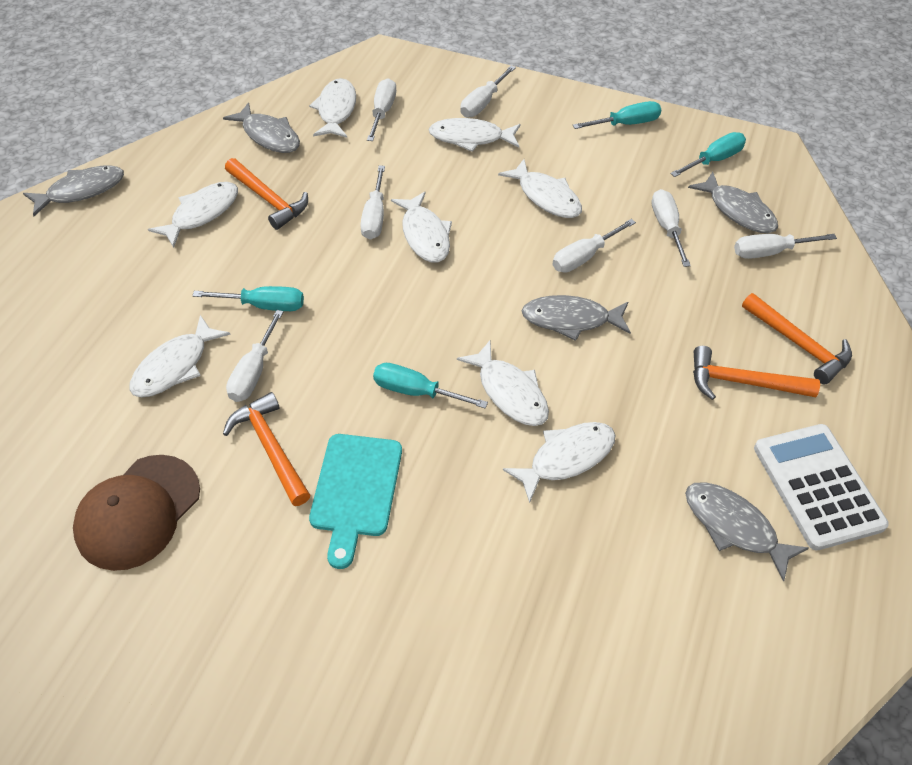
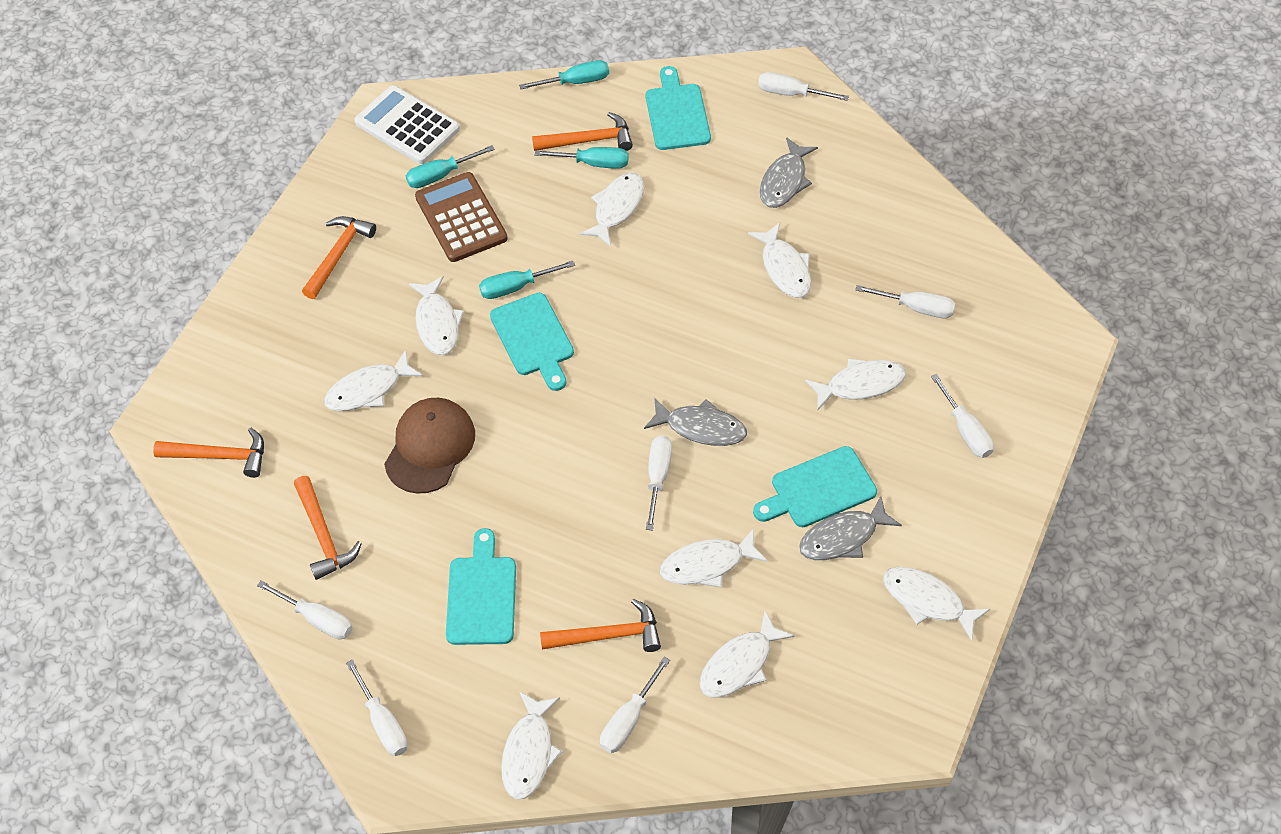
brown calculator: 0 -> 1
grey fish: 5 -> 3
orange hammer: 4 -> 5
turquoise cutting board: 1 -> 4
white fish: 8 -> 9

